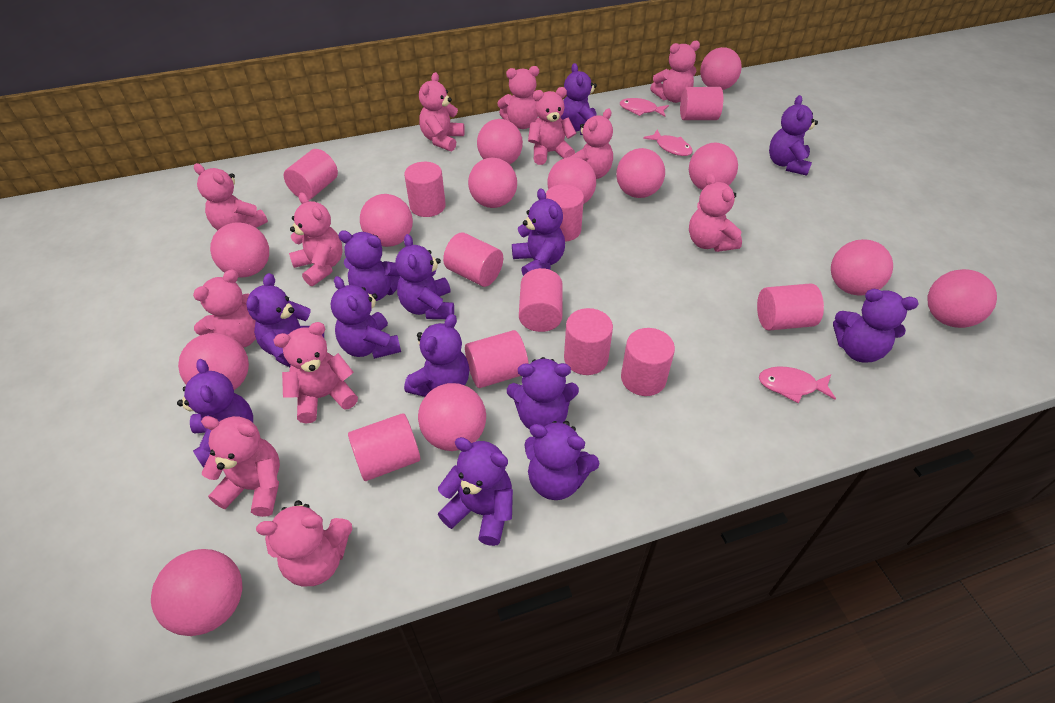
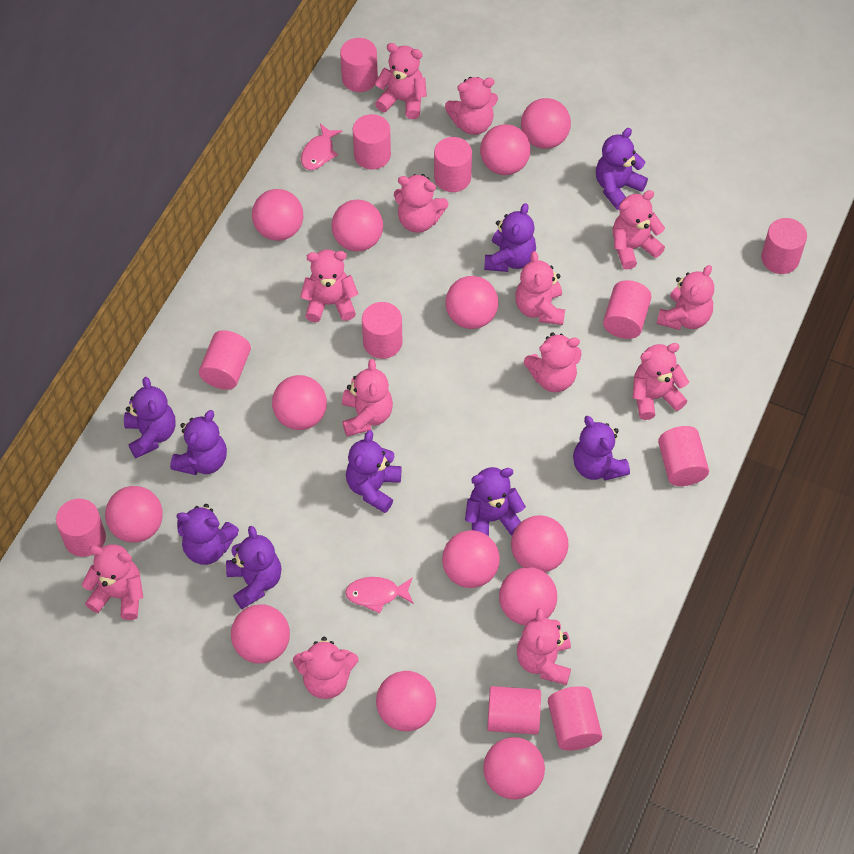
pink fish: 3 -> 2
pink teddy bear: 12 -> 13
purple teddy bear: 13 -> 9

